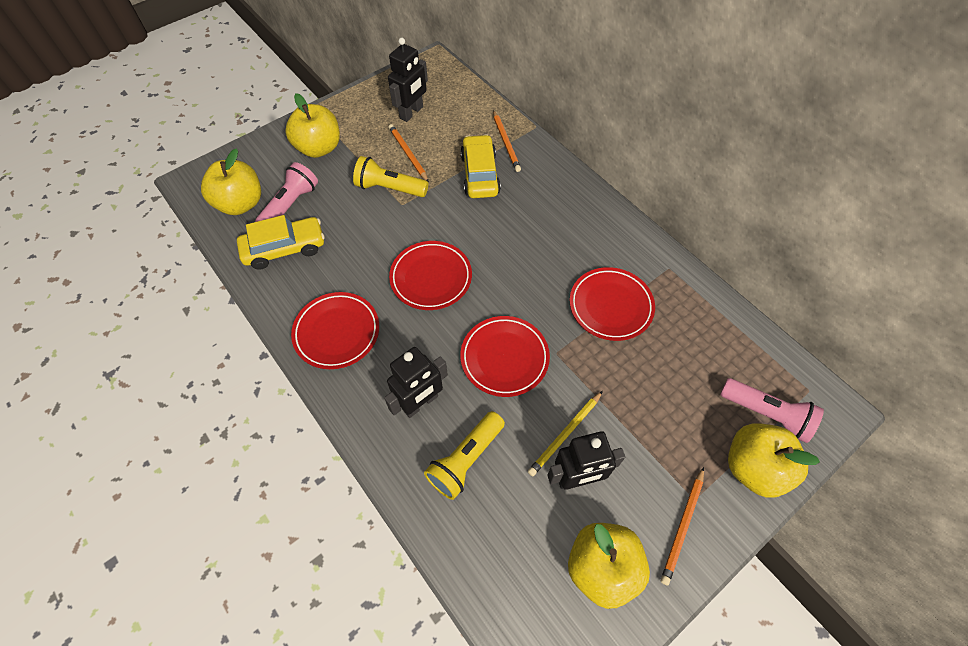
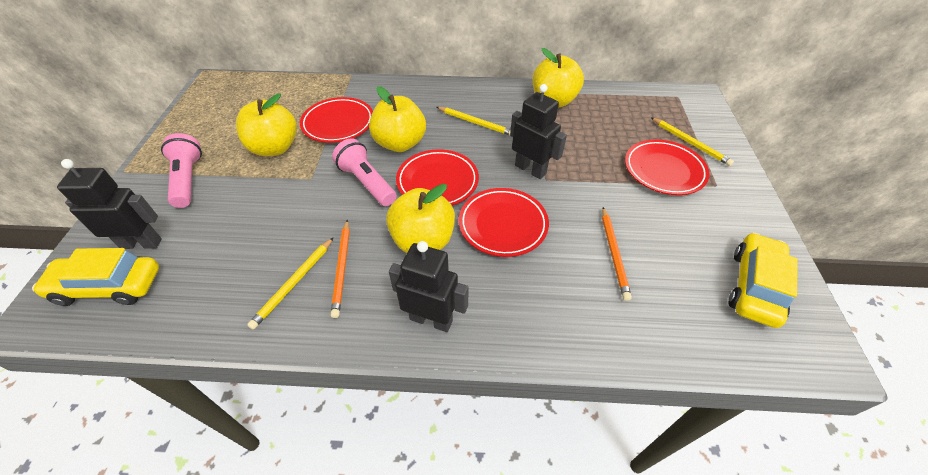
orange pencil: 3 -> 2
yellow flashlight: 2 -> 0
yellow pencil: 1 -> 3

